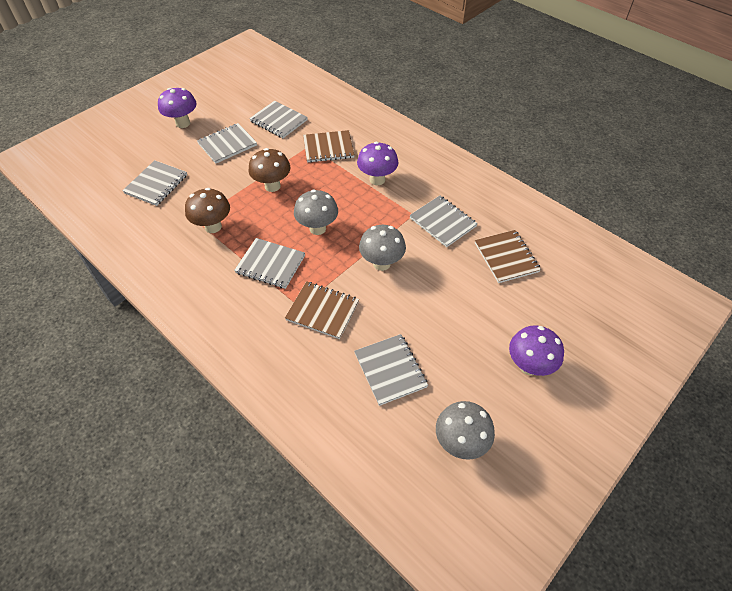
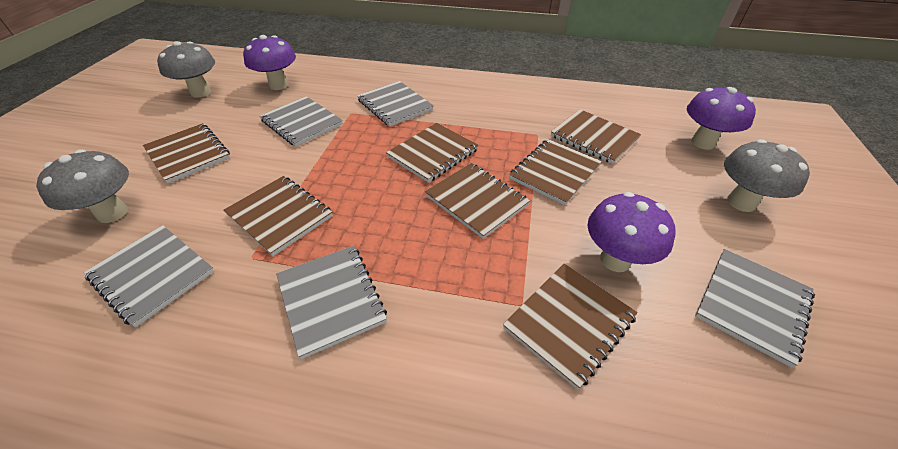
brown mushroom: 2 -> 0
brown notebook: 3 -> 7
grey notebook: 6 -> 5

